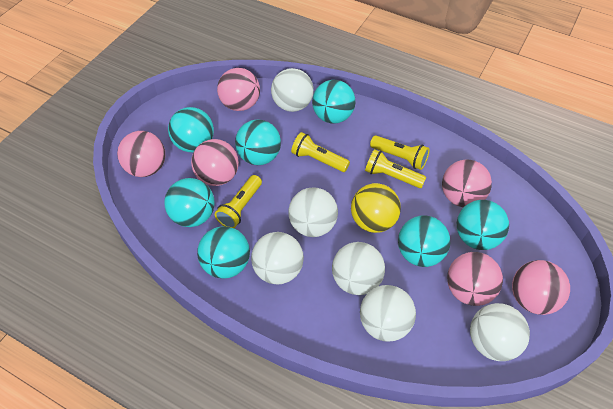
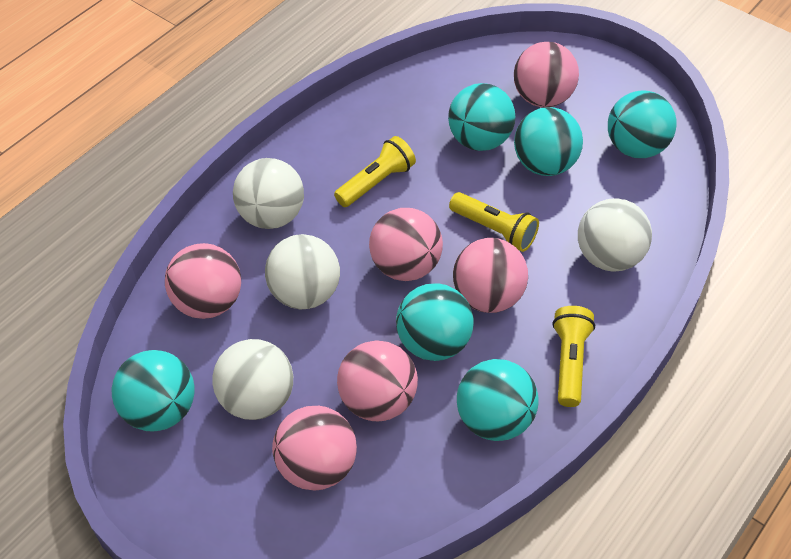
turquoise ball: 7 -> 6
white ball: 6 -> 4
yellow ball: 1 -> 0
yellow flashlight: 4 -> 3

